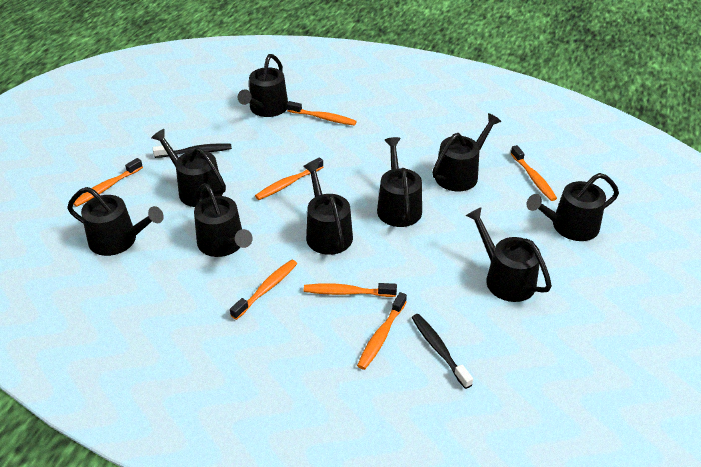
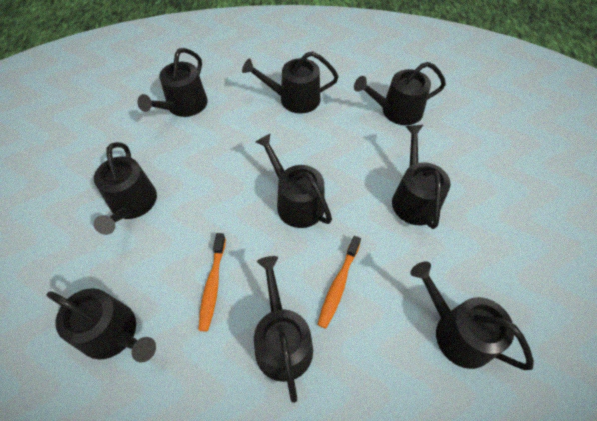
black toothbrush: 2 -> 0
orange toothbrush: 7 -> 2

